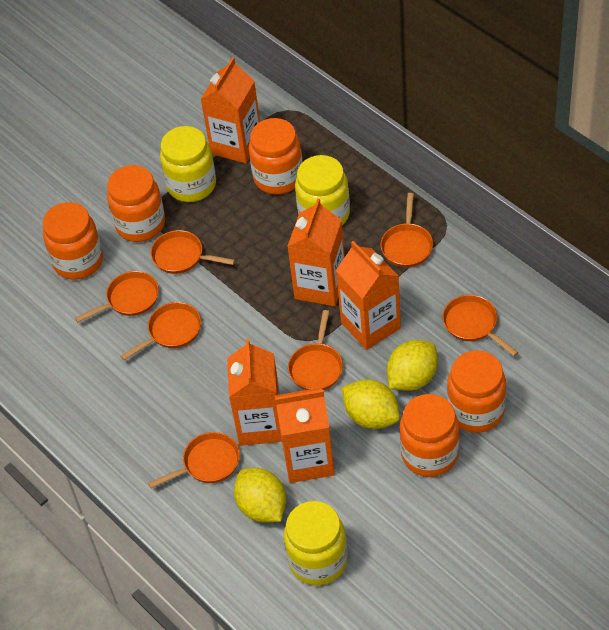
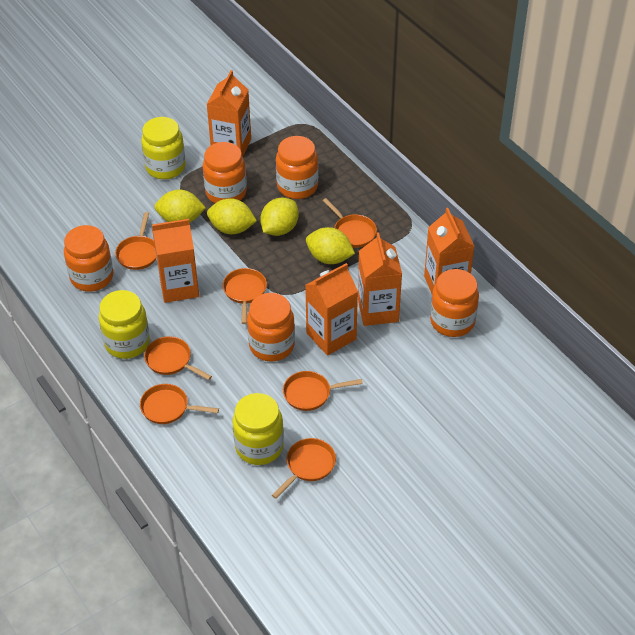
yellow lemon: 3 -> 4

